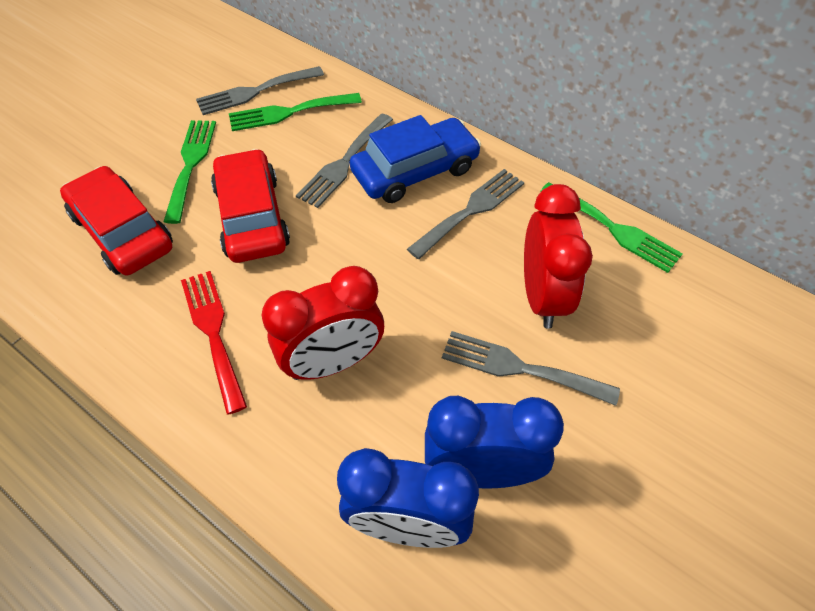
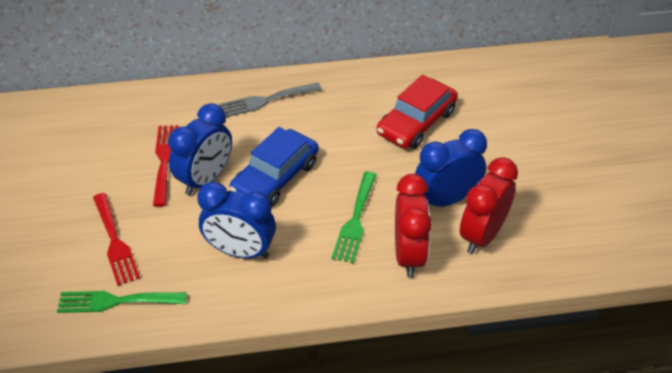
blue clock: 2 -> 3
green fork: 3 -> 2
grey fork: 4 -> 1
red car: 2 -> 1
red fork: 1 -> 2

